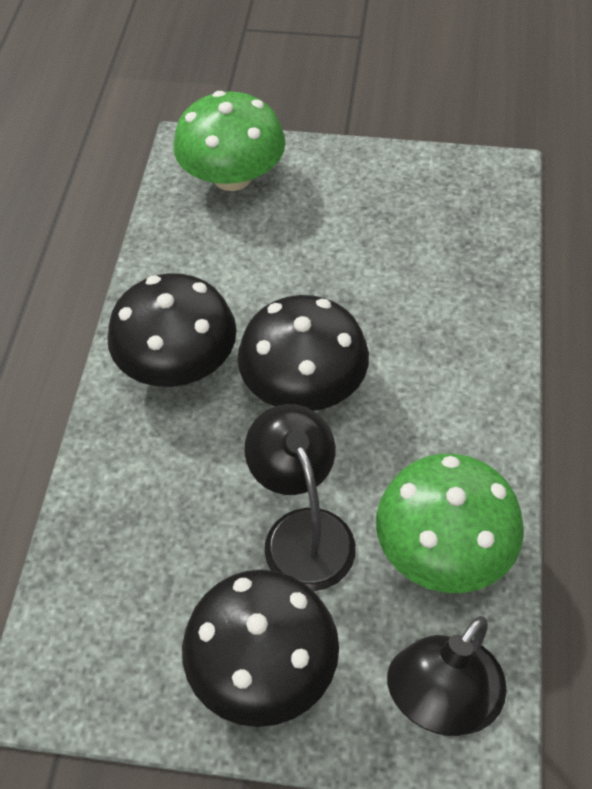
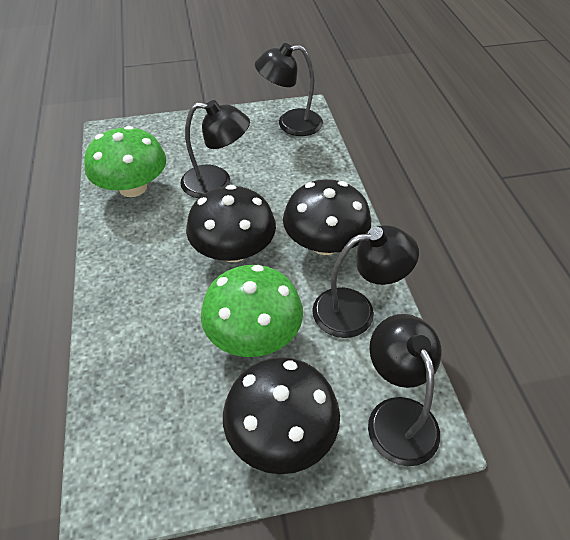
black lamp: 2 -> 4

